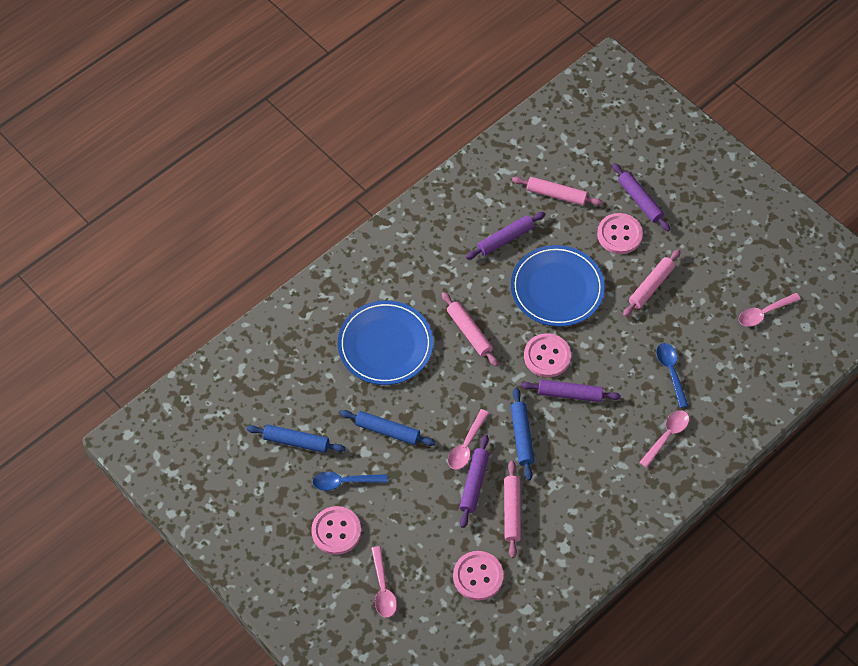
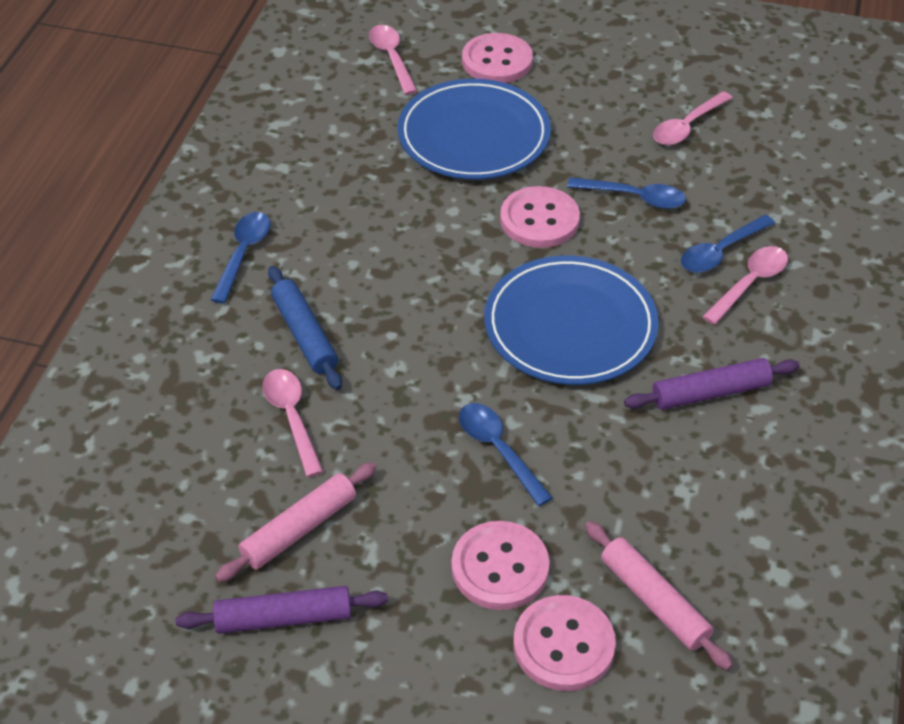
blue rolling pin: 3 -> 1
blue spoon: 2 -> 4
pink rolling pin: 4 -> 2
purple rolling pin: 4 -> 2

